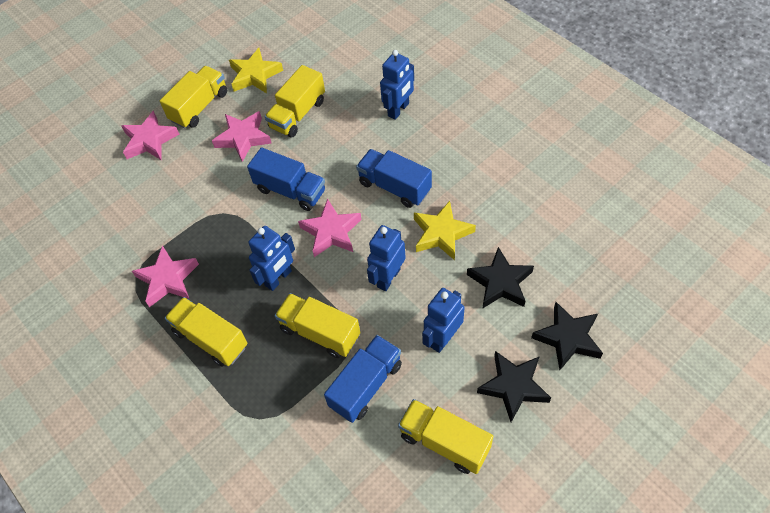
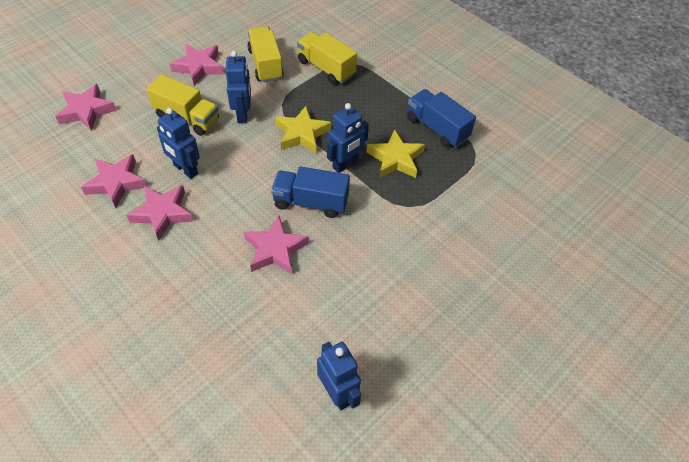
black star: 3 -> 0
blue truck: 3 -> 2
pink star: 4 -> 5
yellow truck: 5 -> 3

